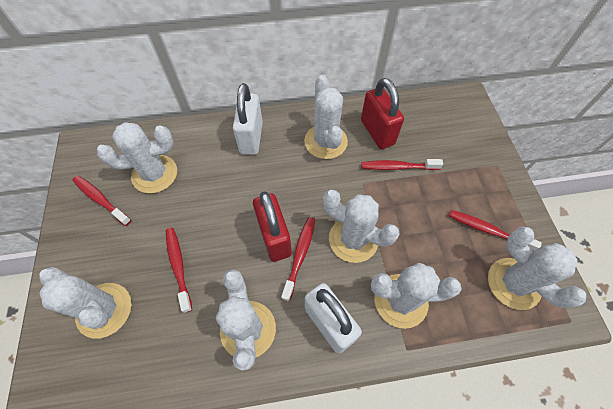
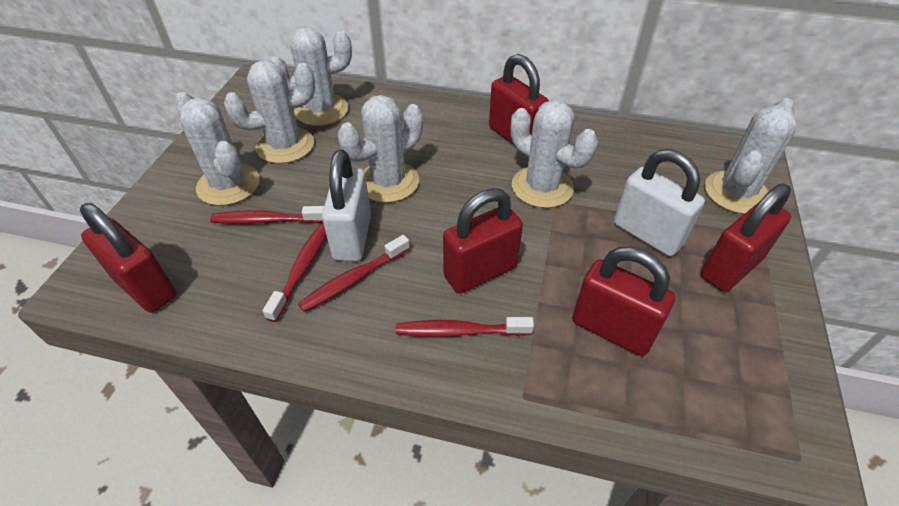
red padlock: 2 -> 5
red toothbrush: 5 -> 4
white cactus: 7 -> 6

